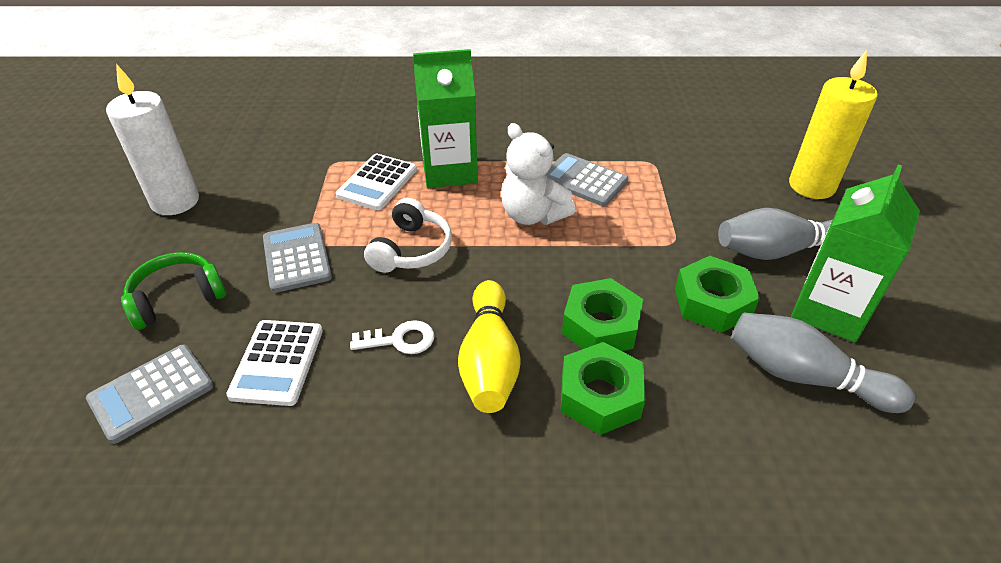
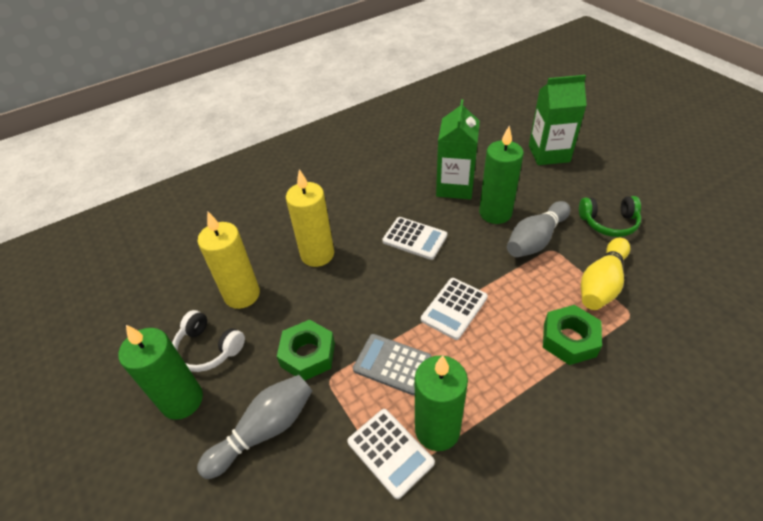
green candle: 0 -> 3
green nut: 3 -> 2
grey calculator: 3 -> 1
white calculator: 2 -> 3
white candle: 1 -> 0
white key: 1 -> 0
white teddy bear: 1 -> 0
yellow candle: 1 -> 2

